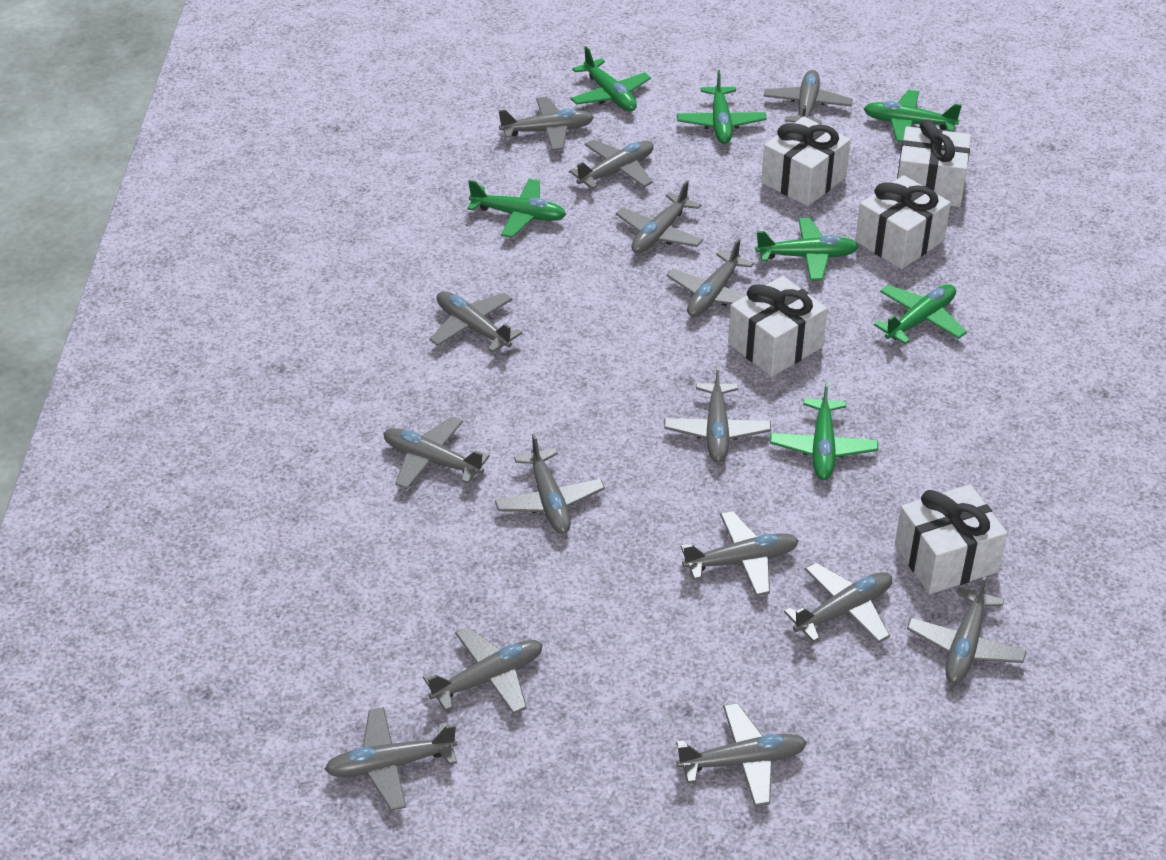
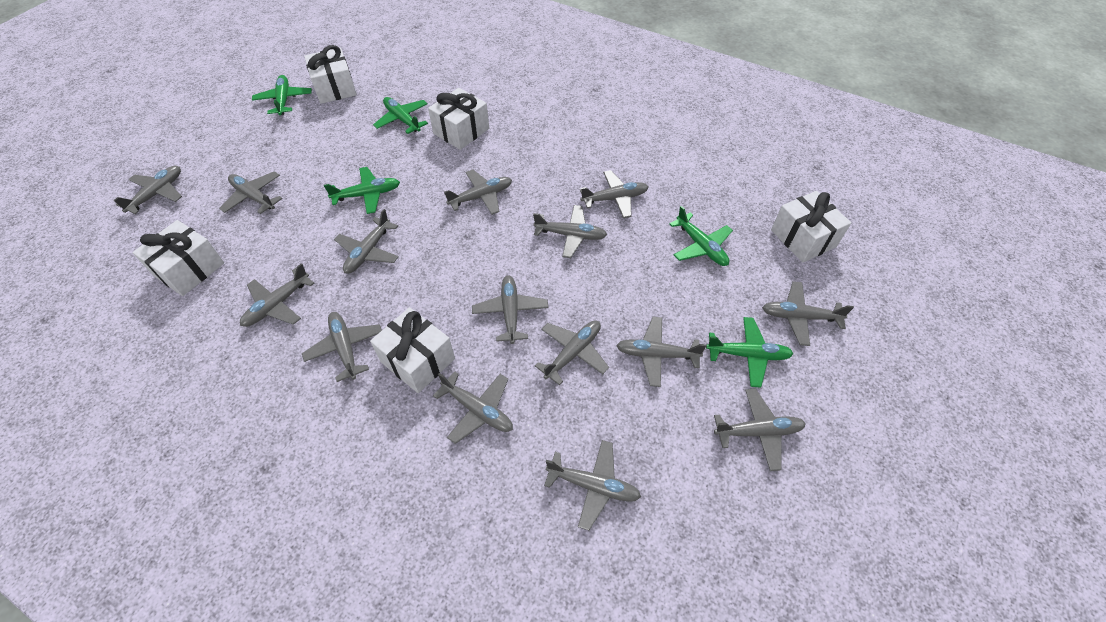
green plane: 7 -> 5

